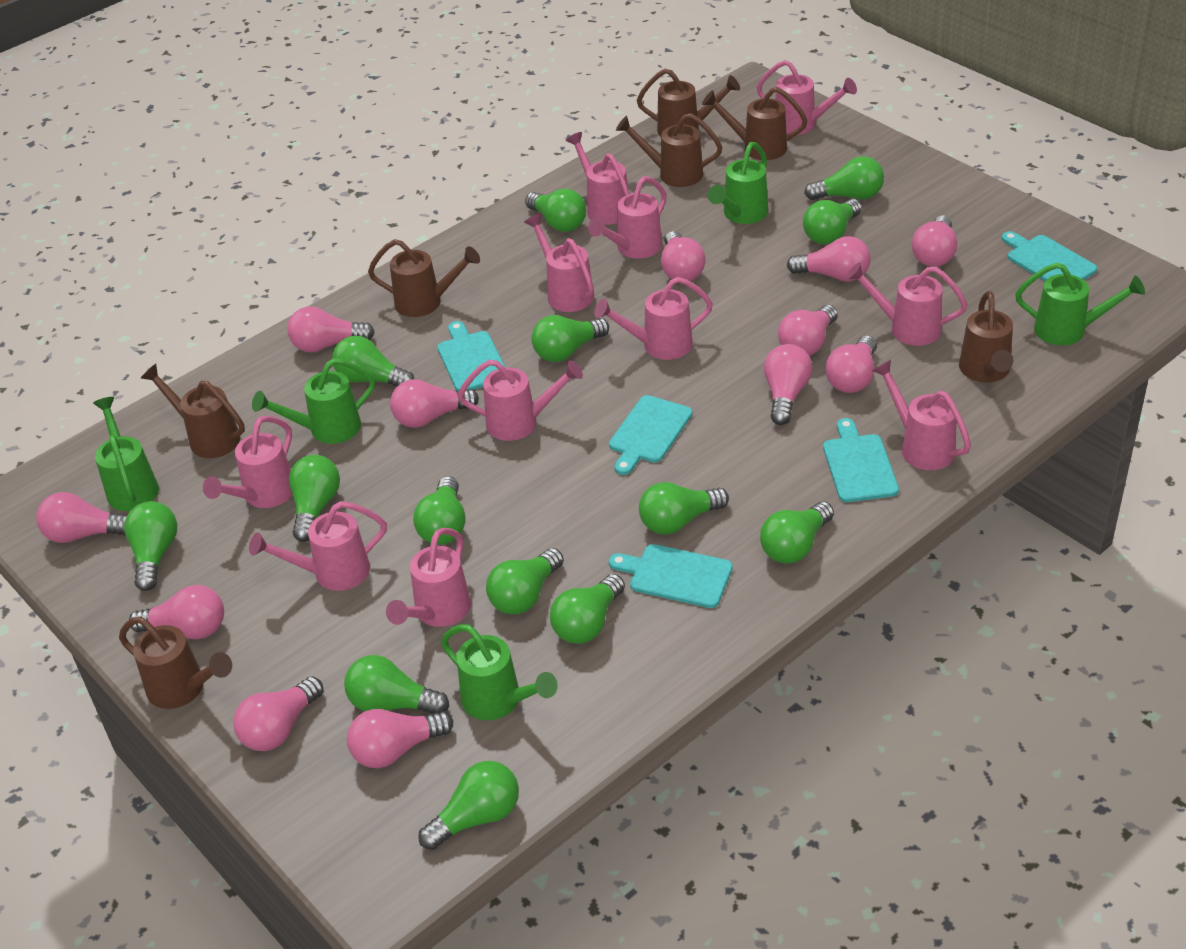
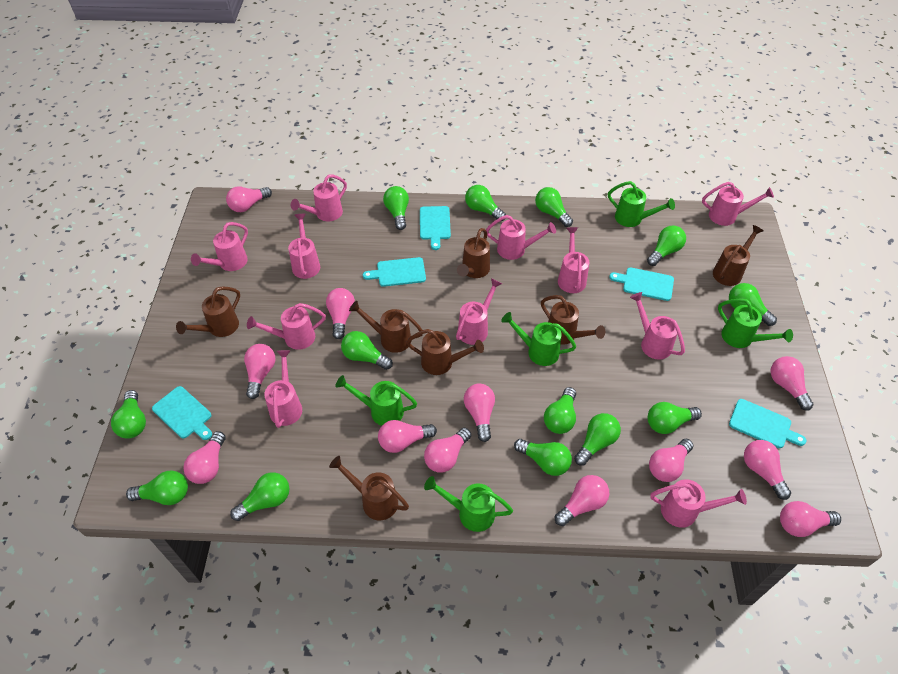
green light bulb: 14 -> 13

